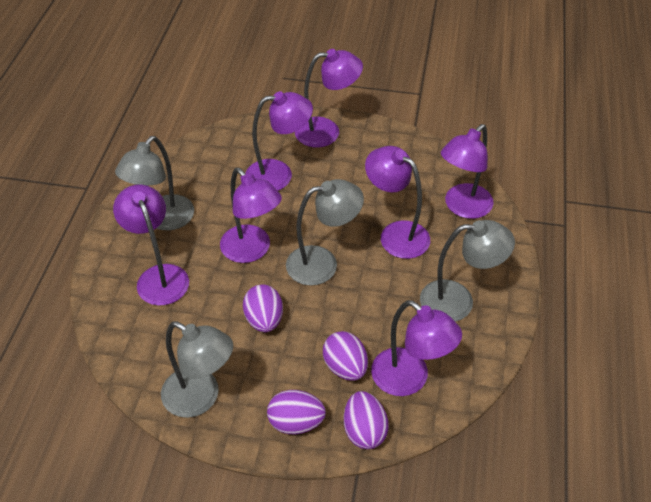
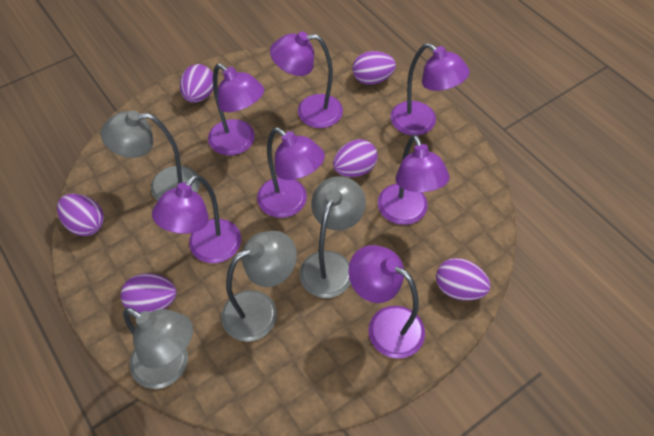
purple egg: 4 -> 6

